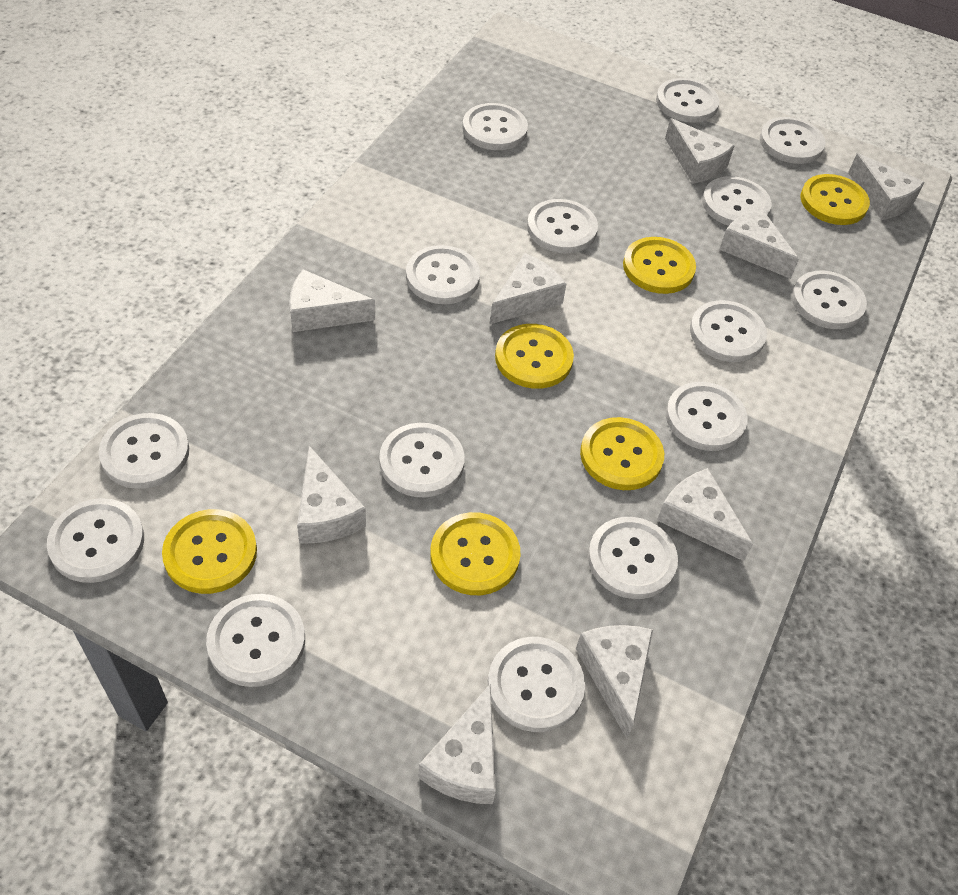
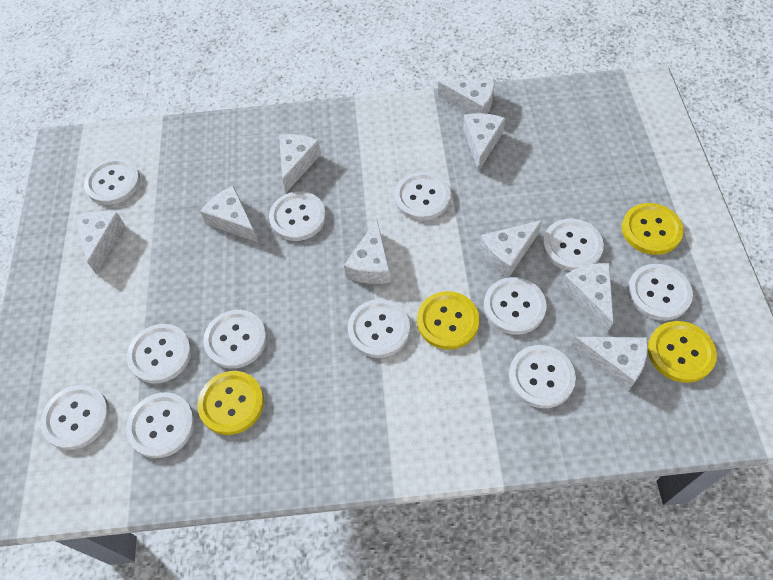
white button: 15 -> 12
yellow button: 6 -> 4

